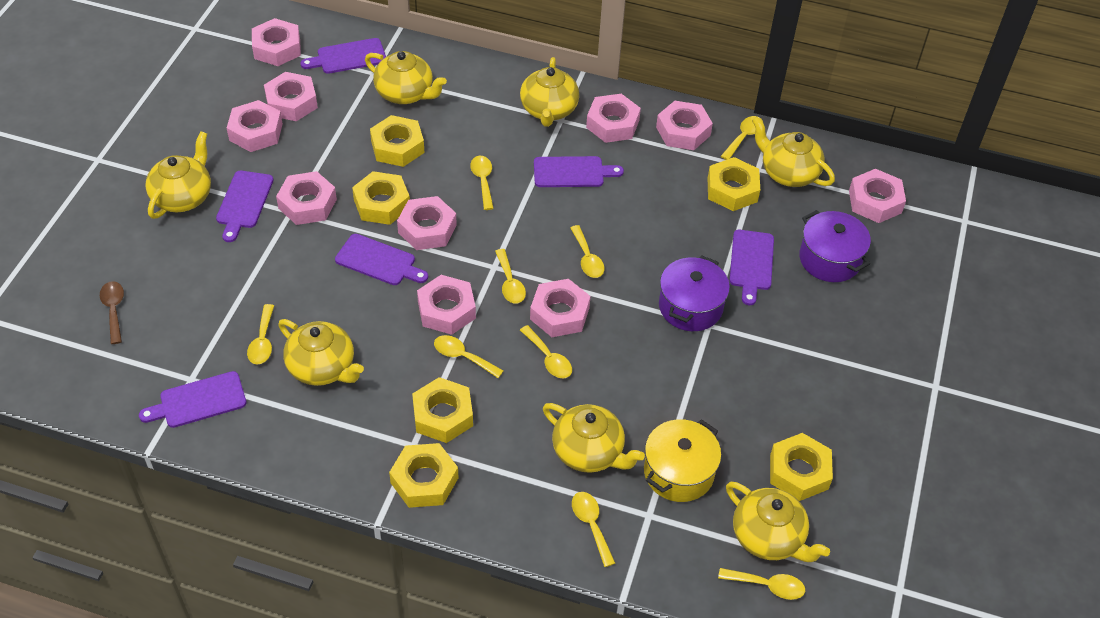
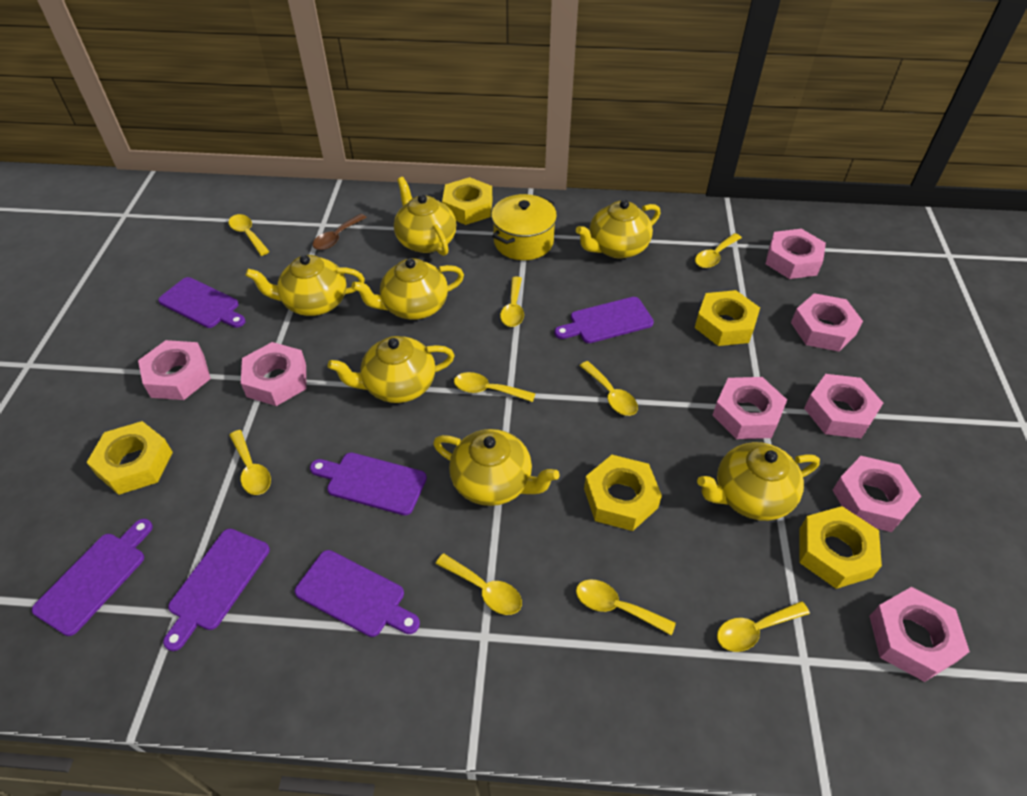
pink nut: 10 -> 8
purple pot: 2 -> 0
yellow nut: 6 -> 5

